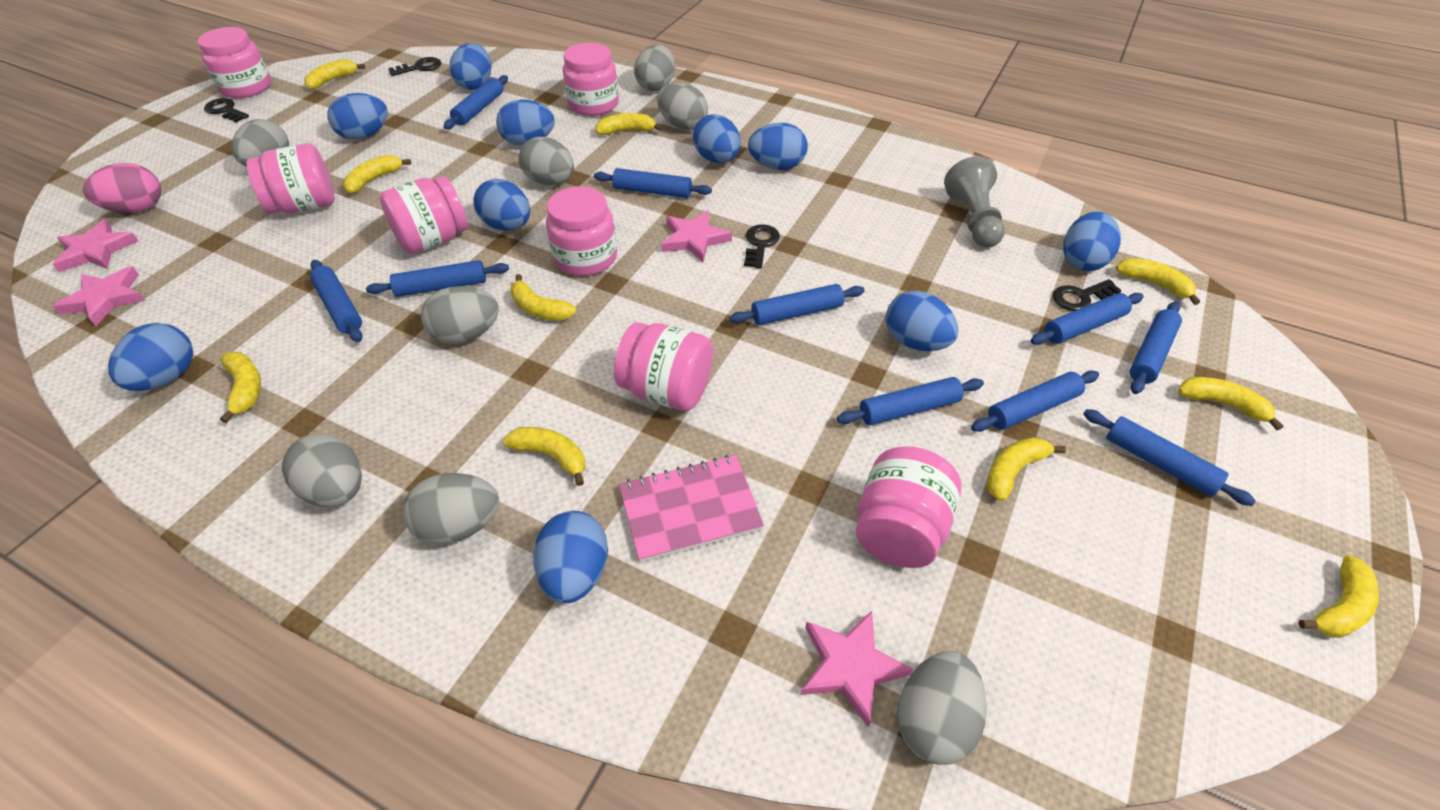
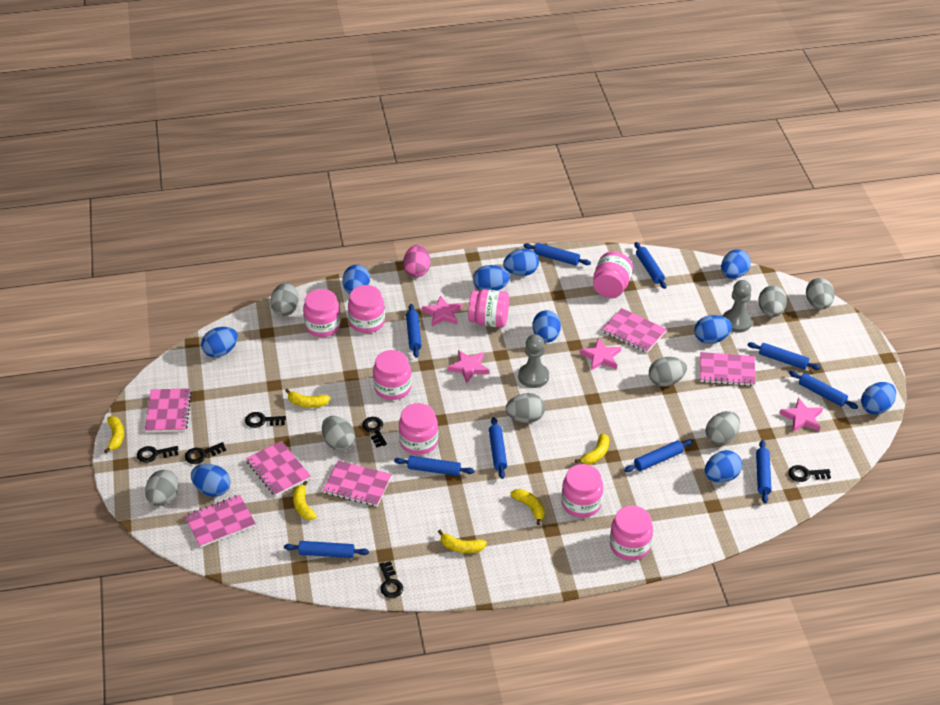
black key: 4 -> 6
grey pawn: 1 -> 2
pink jar: 7 -> 8
pink notebook: 1 -> 6
yellow banana: 10 -> 6

